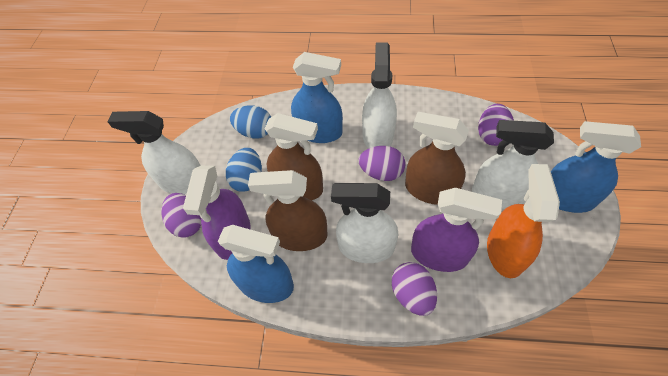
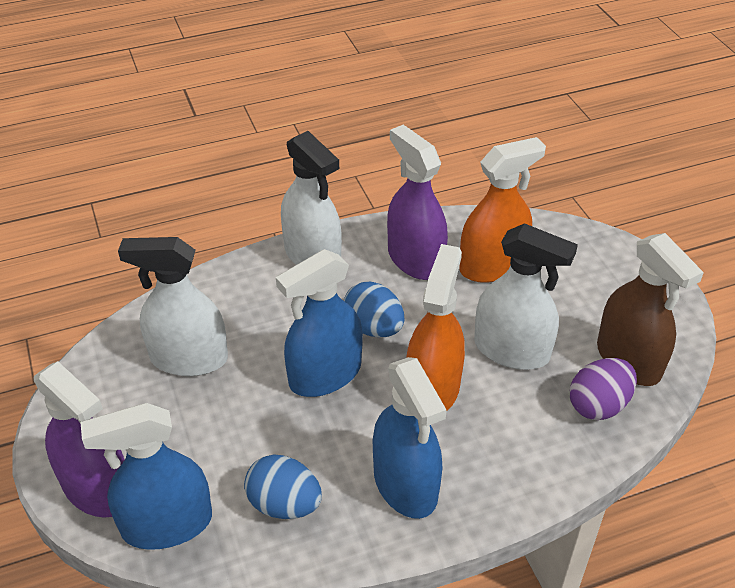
brown spray bottle: 3 -> 1
orange spray bottle: 1 -> 2
purple egg: 4 -> 1
white spray bottle: 4 -> 3

